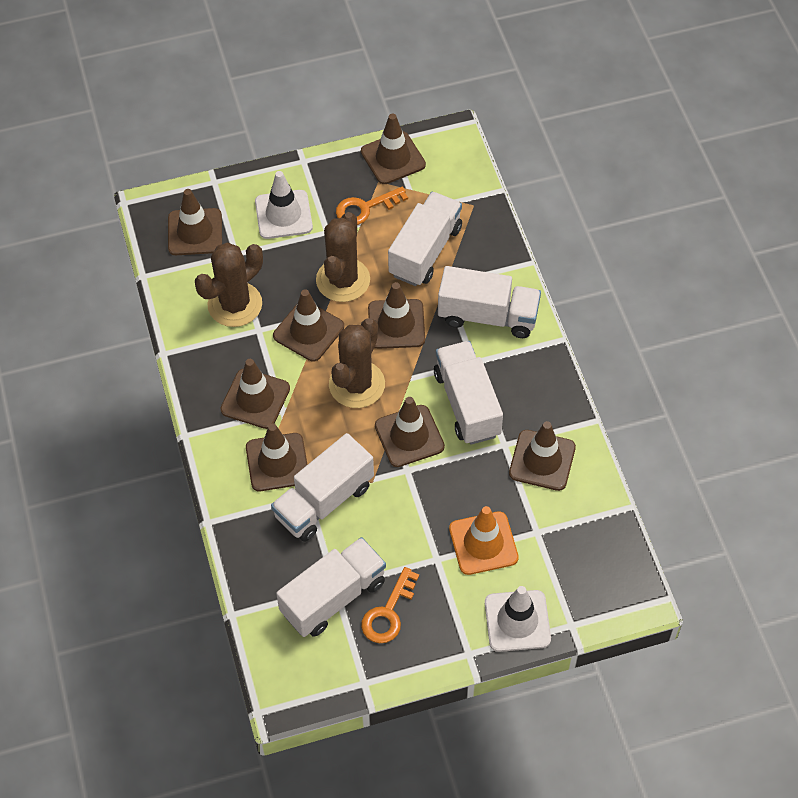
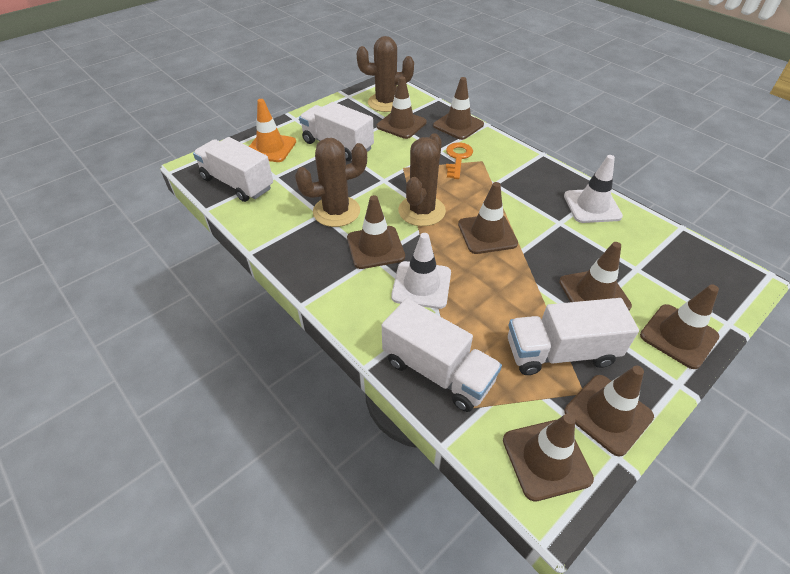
orange key: 2 -> 1
white truck: 5 -> 4

